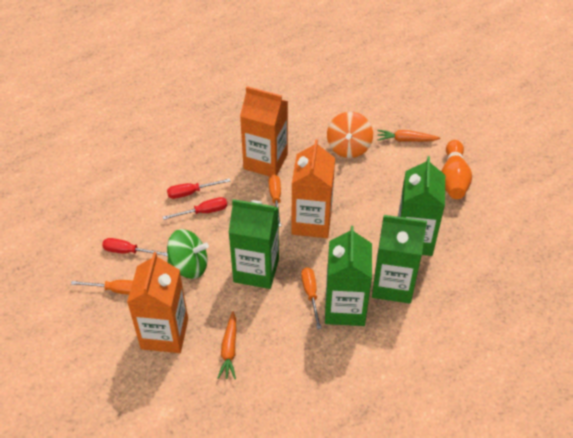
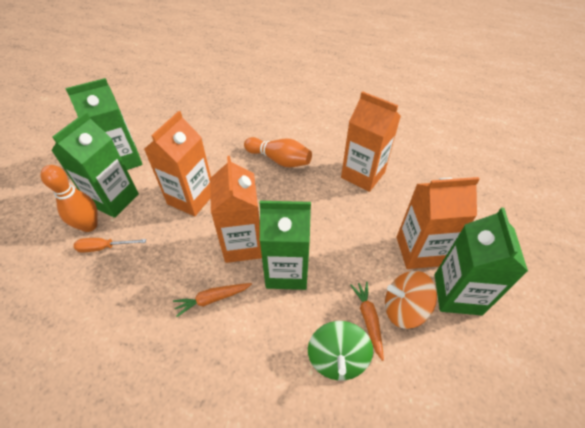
orange bowling pin: 1 -> 2
orange carton: 3 -> 4
orange screwdriver: 3 -> 1
red screwdriver: 3 -> 0

